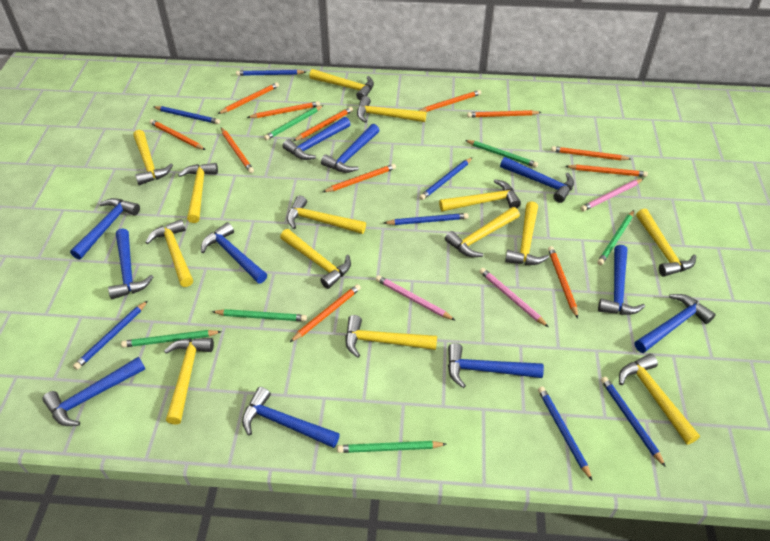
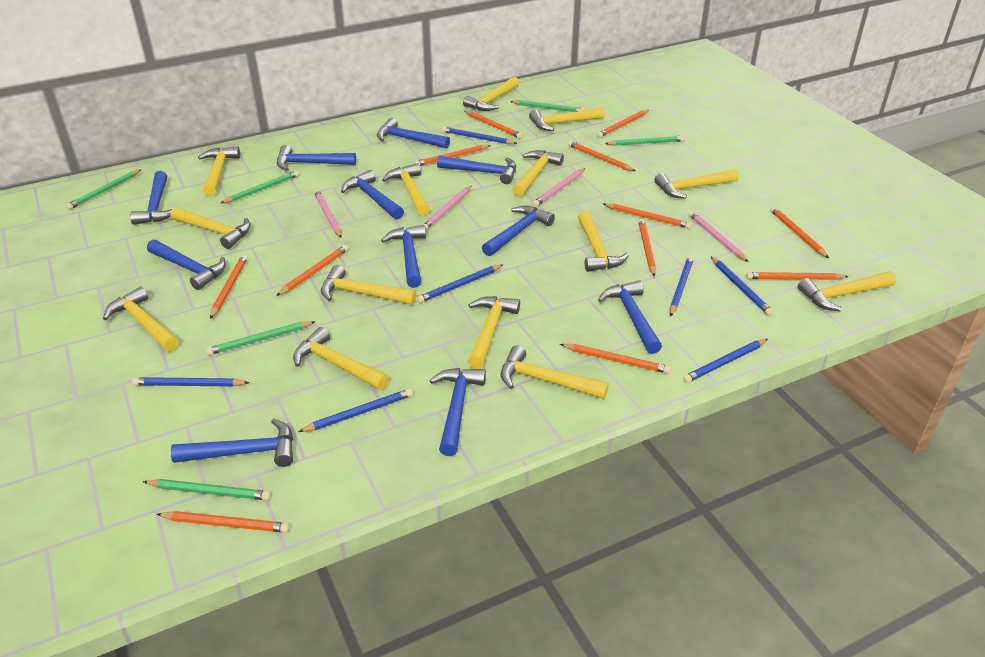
pink pencil: 3 -> 4

